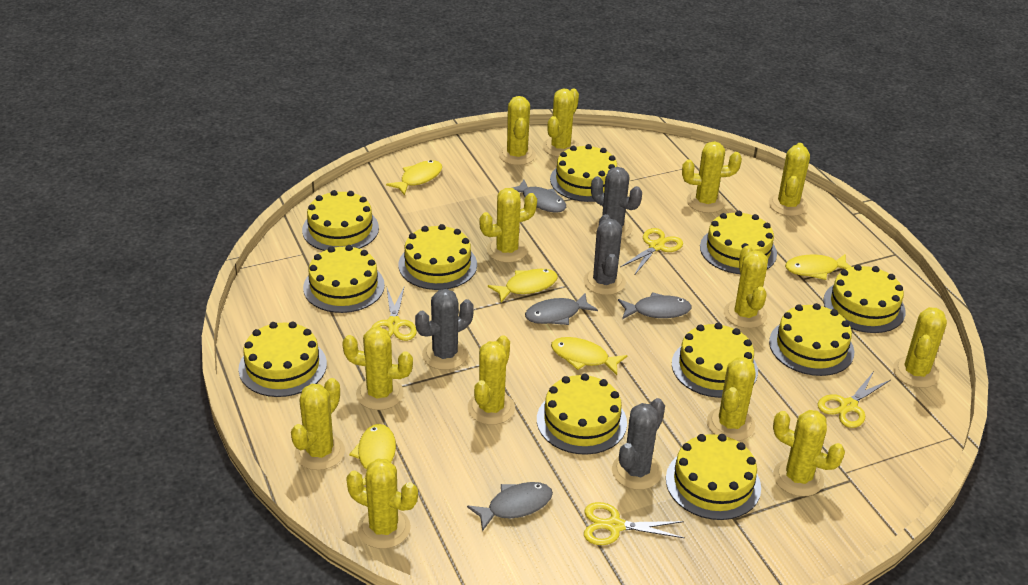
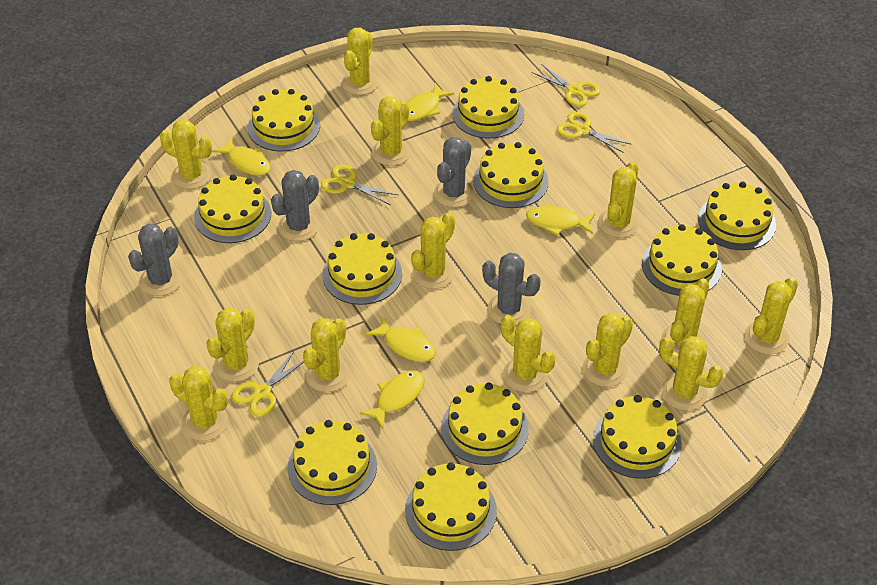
grey fish: 4 -> 0

